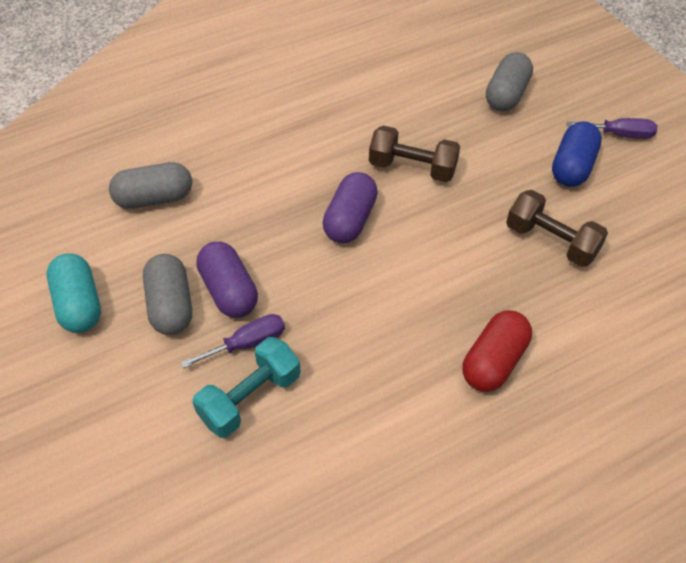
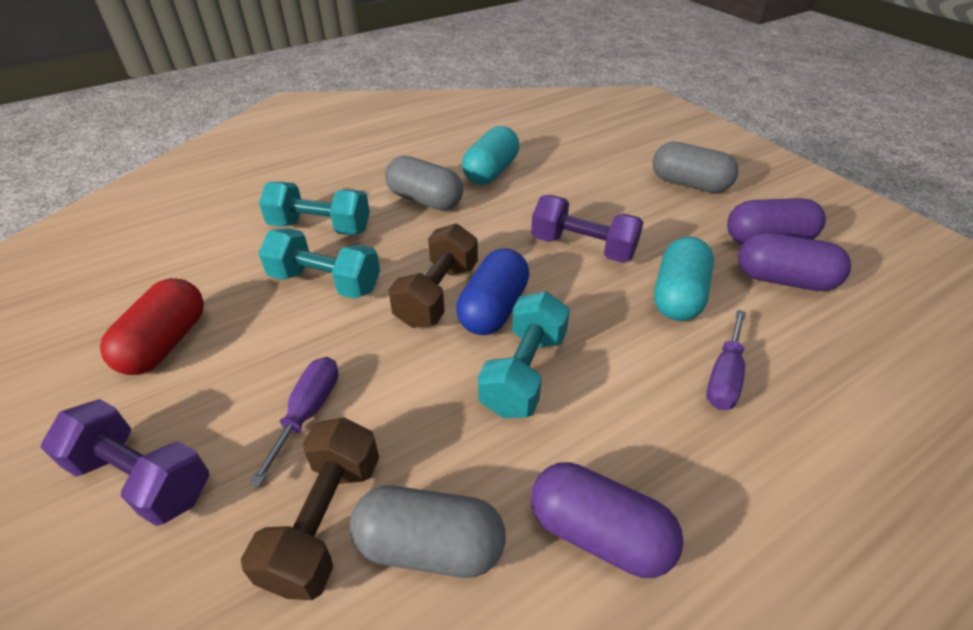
purple capsule: 2 -> 3
purple dumbbell: 0 -> 2
turquoise capsule: 1 -> 2
turquoise dumbbell: 1 -> 3

